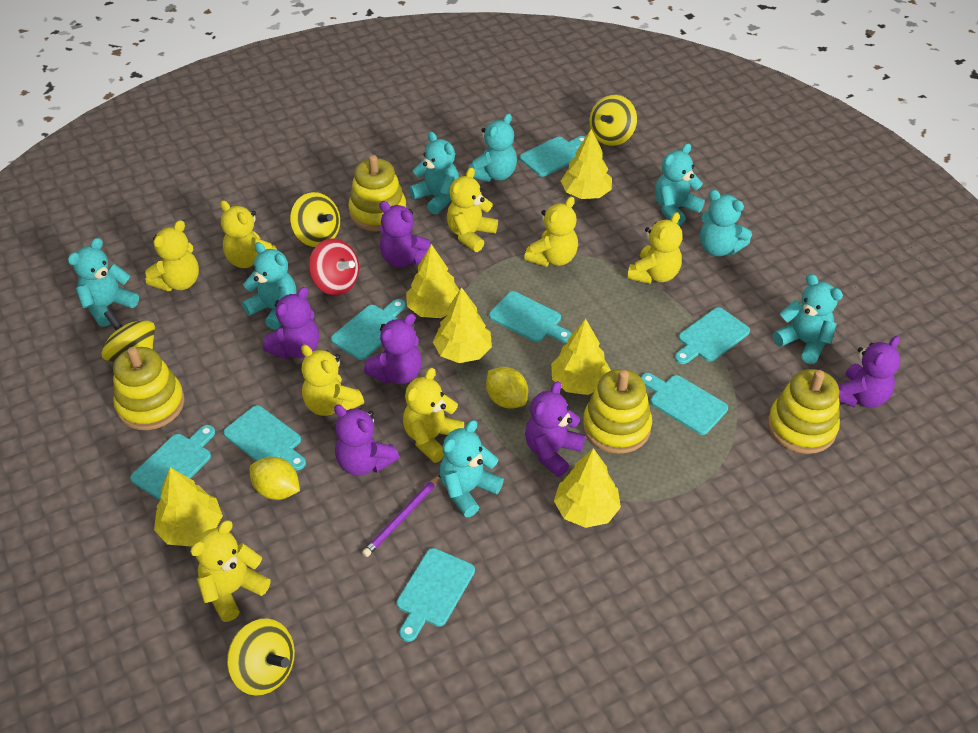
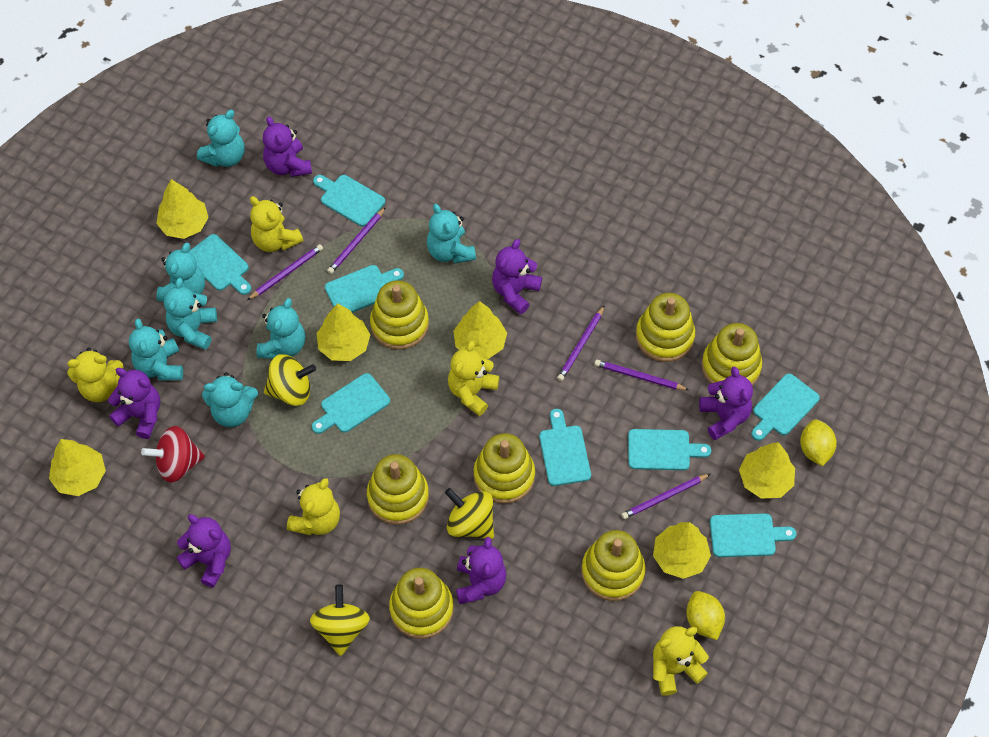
purple pencil: 1 -> 5
turquoise teddy bear: 8 -> 7
yellow spinning top: 4 -> 3
yellow stacking toy: 4 -> 7
yellow teddy bear: 8 -> 5

